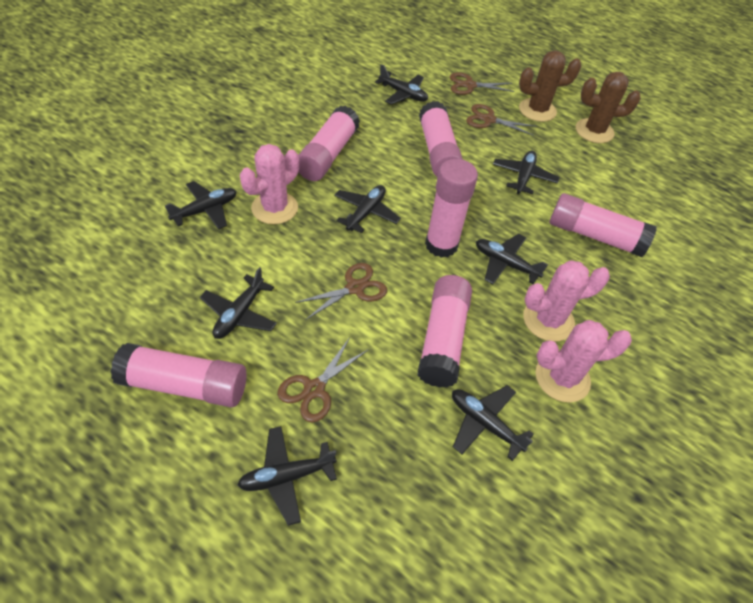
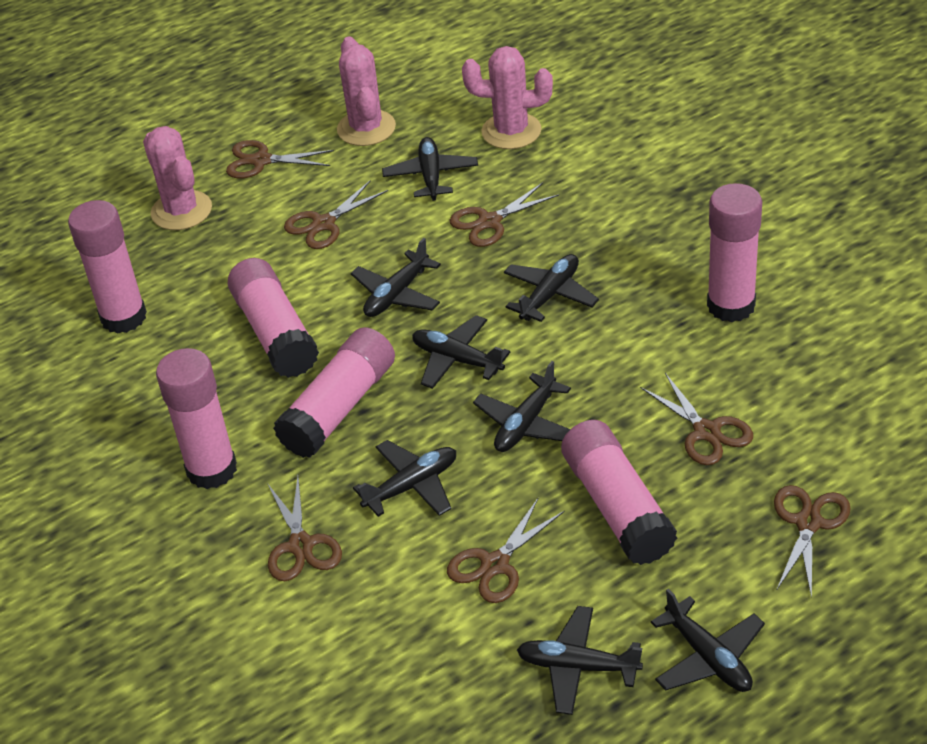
brown cactus: 2 -> 0
brown scissors: 4 -> 7

